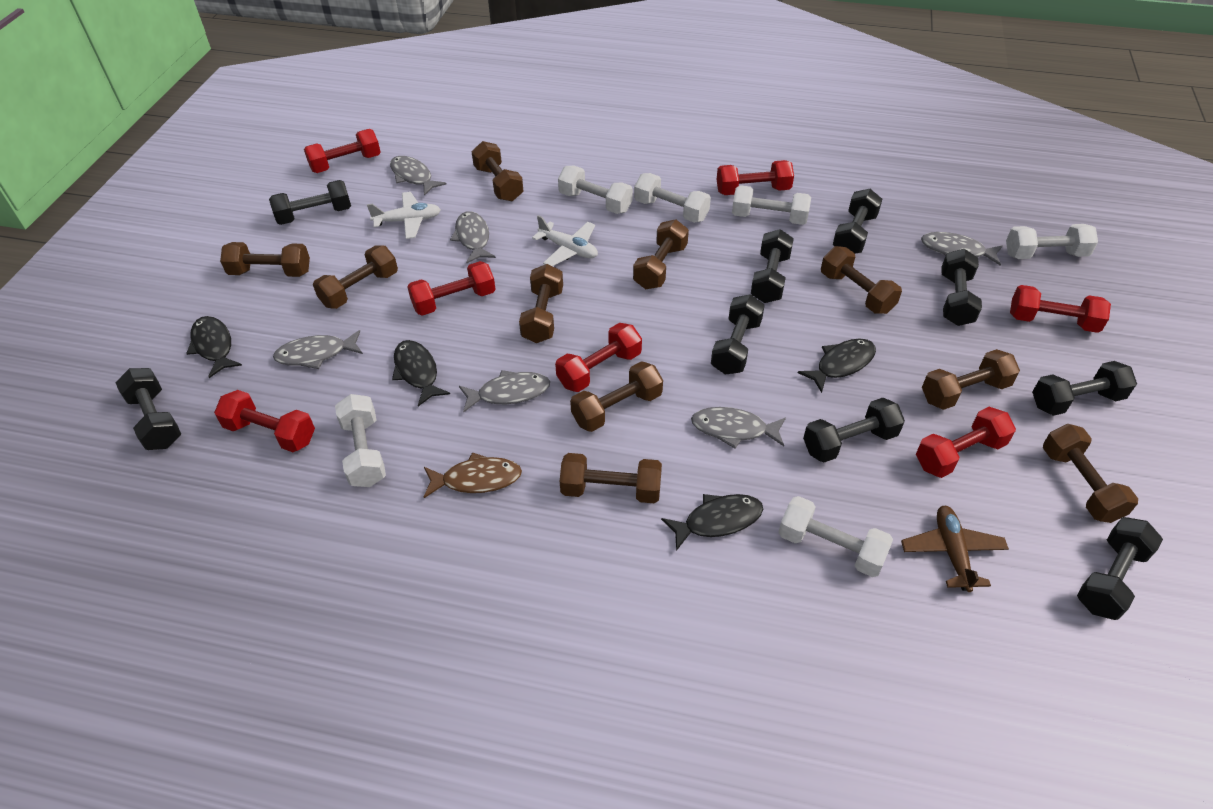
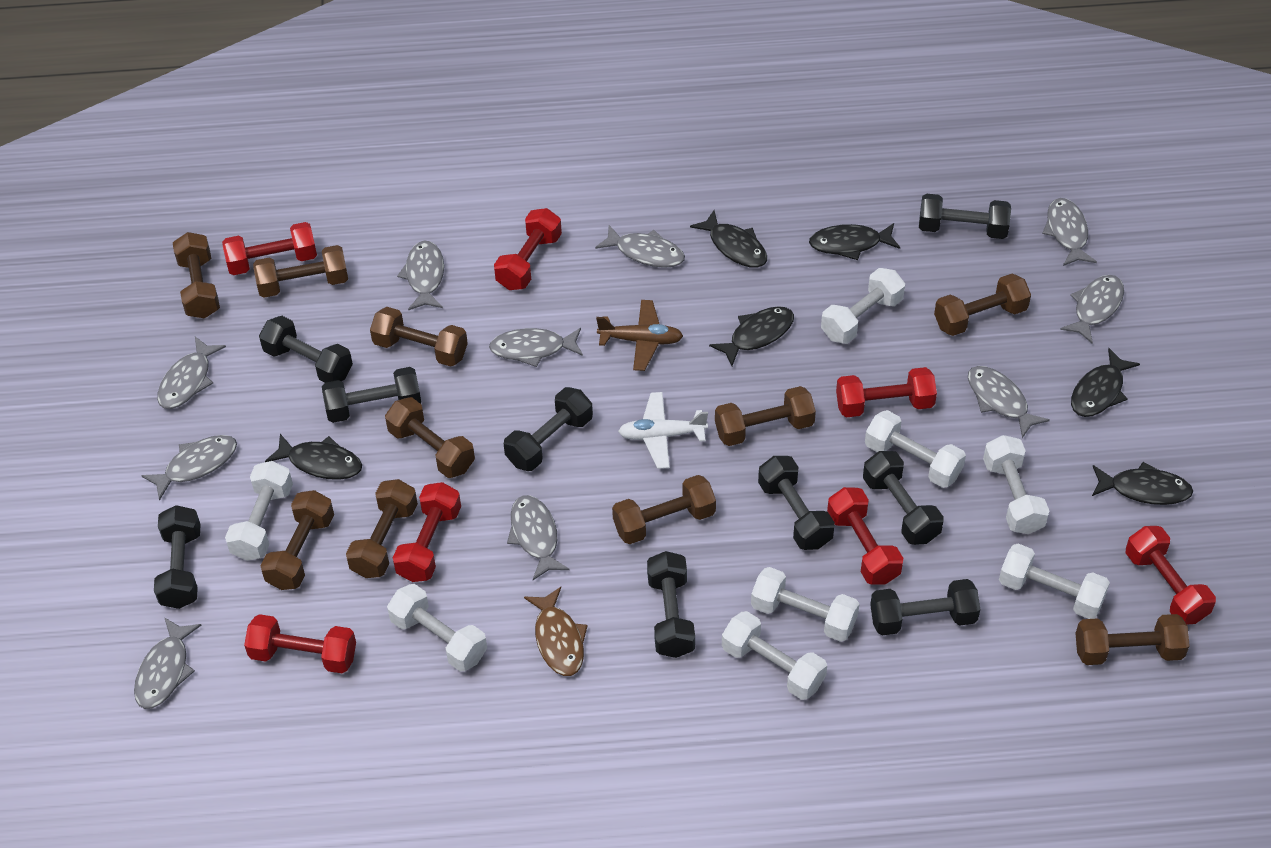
black fish: 4 -> 6
grey fish: 6 -> 10
white dumbbell: 6 -> 8
white plane: 2 -> 1

